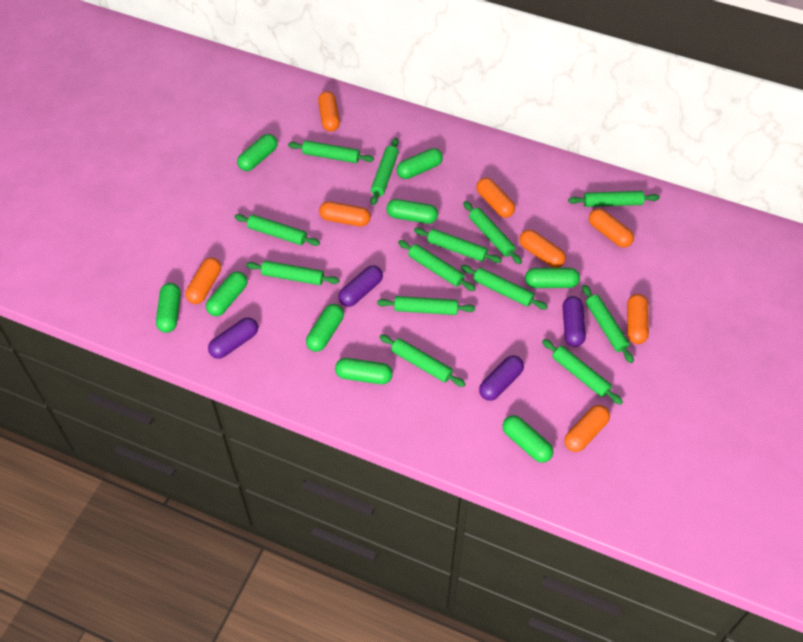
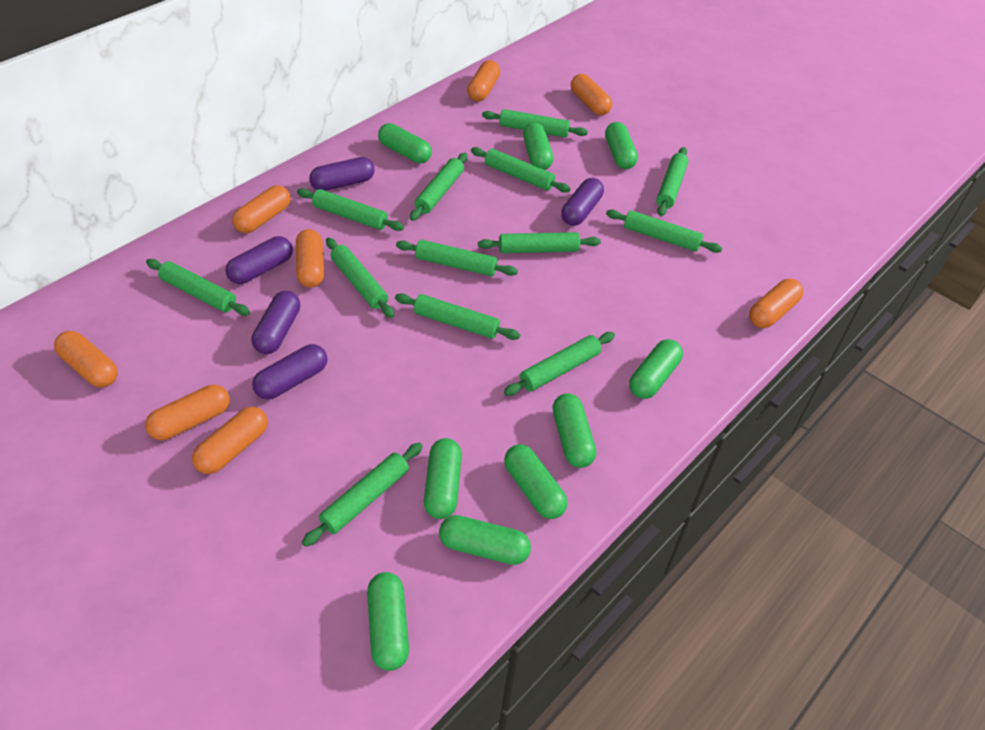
purple capsule: 4 -> 5

